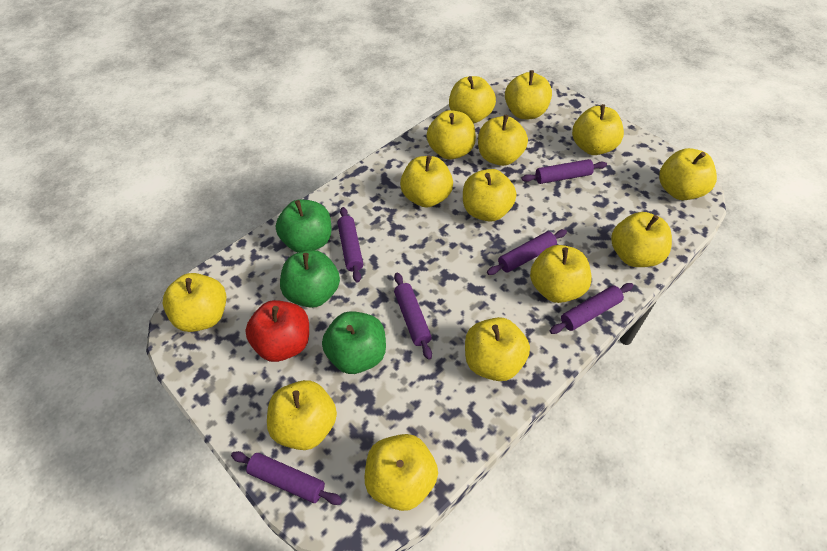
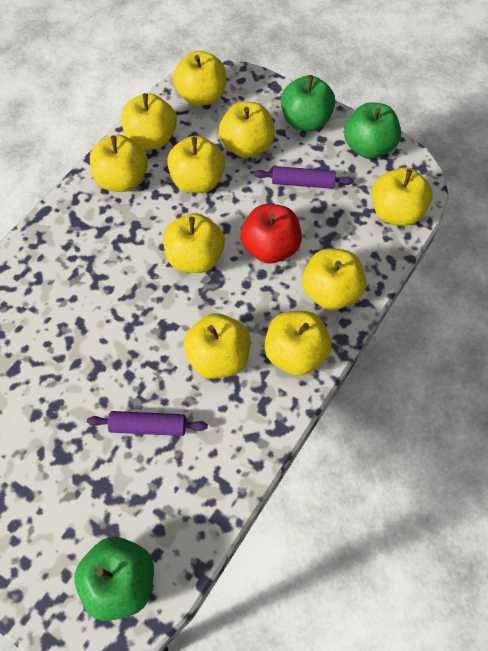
purple rolling pin: 6 -> 2
yellow apple: 14 -> 10

